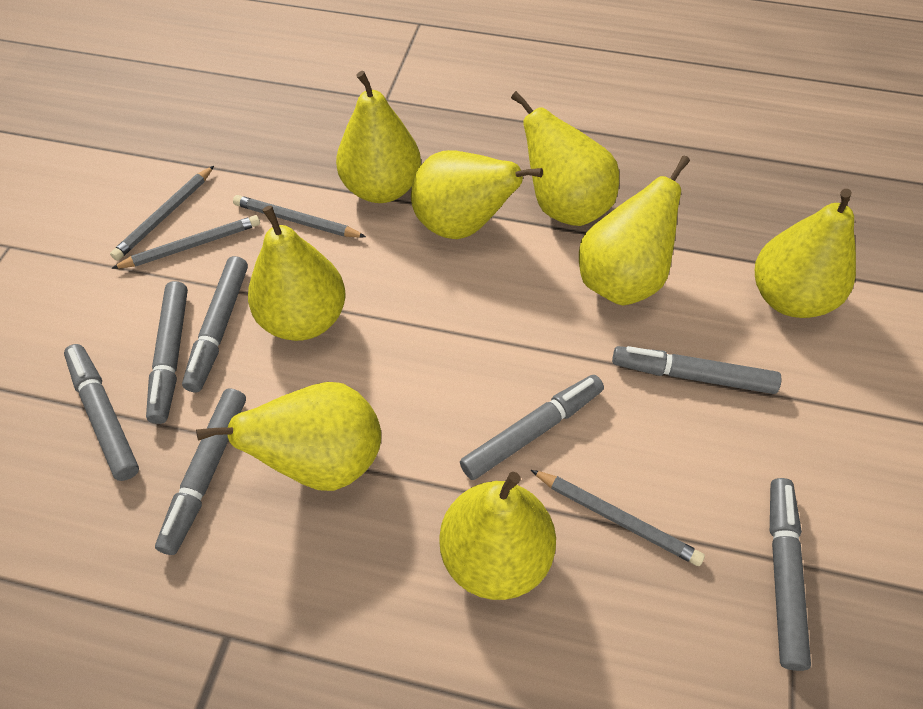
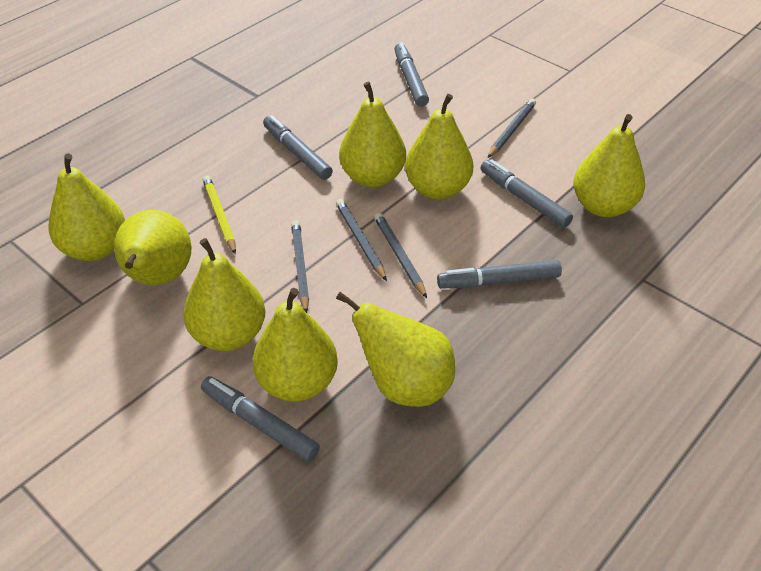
grey marker: 7 -> 5
yellow pencil: 0 -> 1

